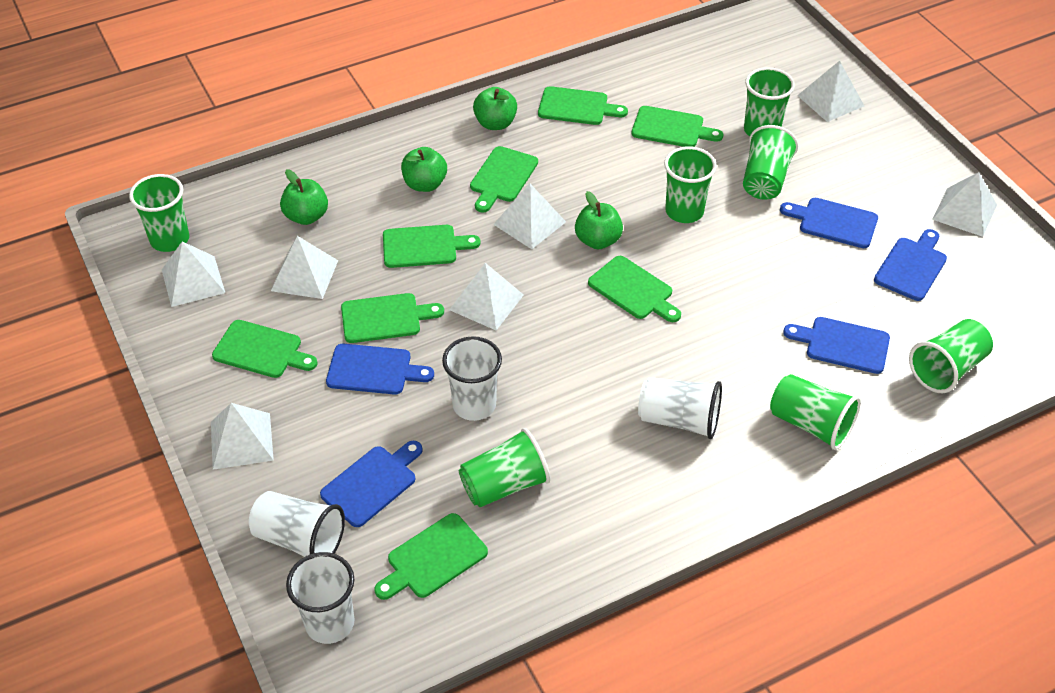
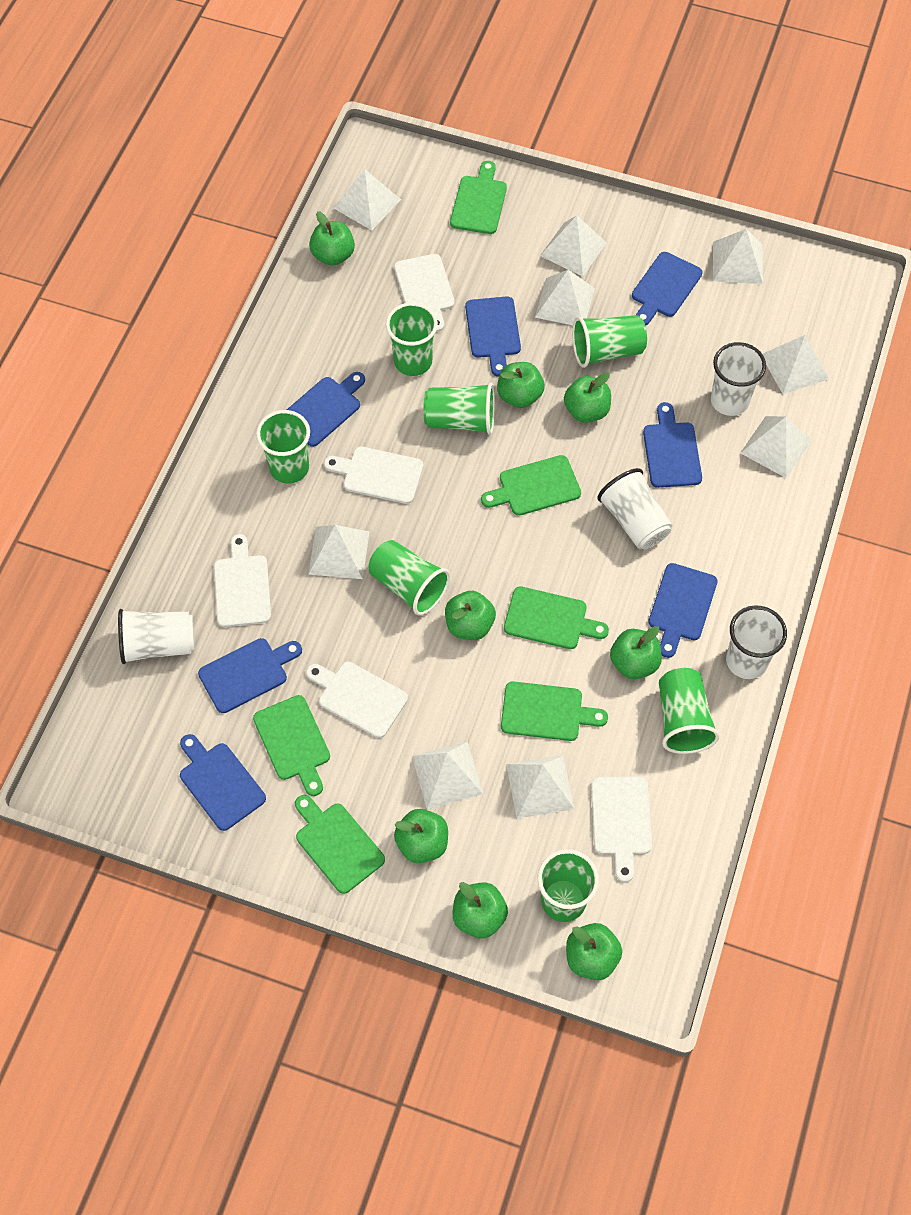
blue cutting board: 5 -> 7
green apple: 4 -> 8
green cutting board: 8 -> 6
white cutting board: 0 -> 5
white pyramid: 7 -> 9

